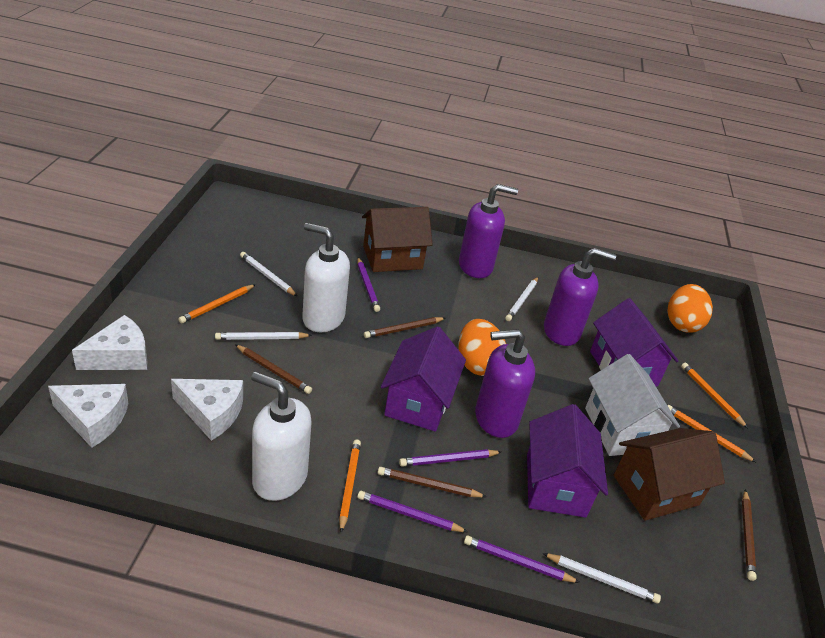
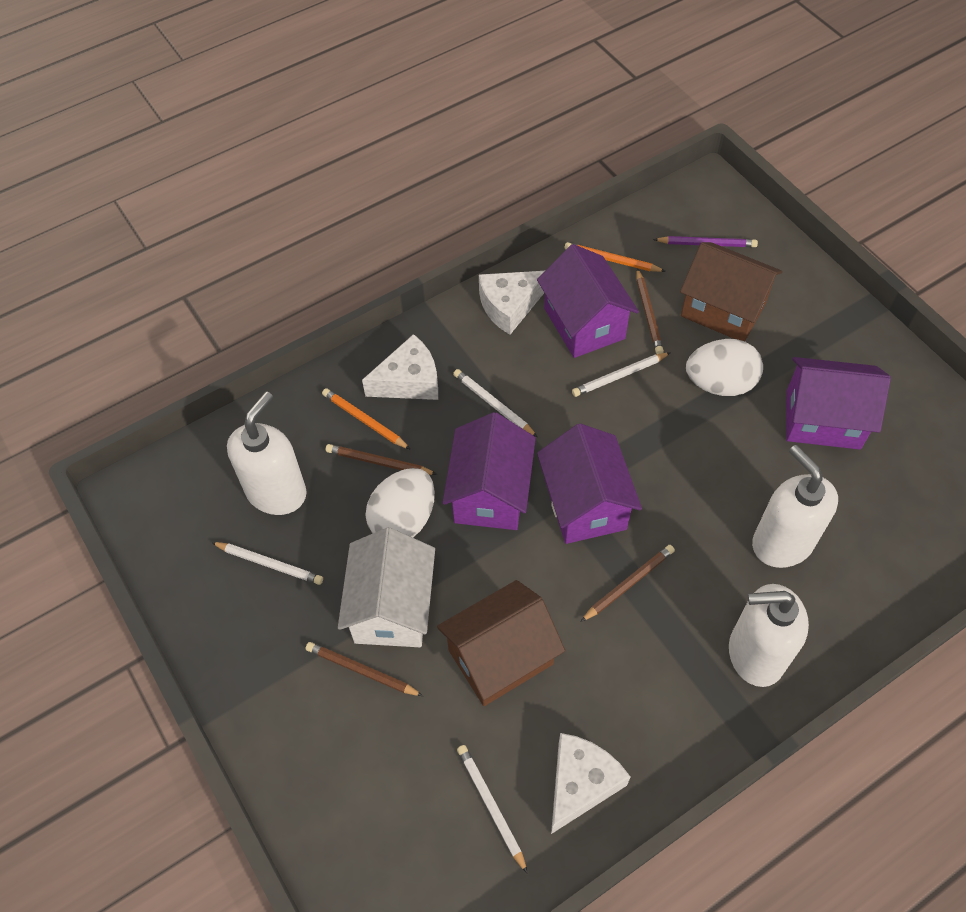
orange egg: 2 -> 0
orange pencil: 4 -> 2
purple house: 3 -> 4
purple pencil: 4 -> 1
purple soap dispenser: 3 -> 0
white egg: 0 -> 2
white soap dispenser: 2 -> 3

